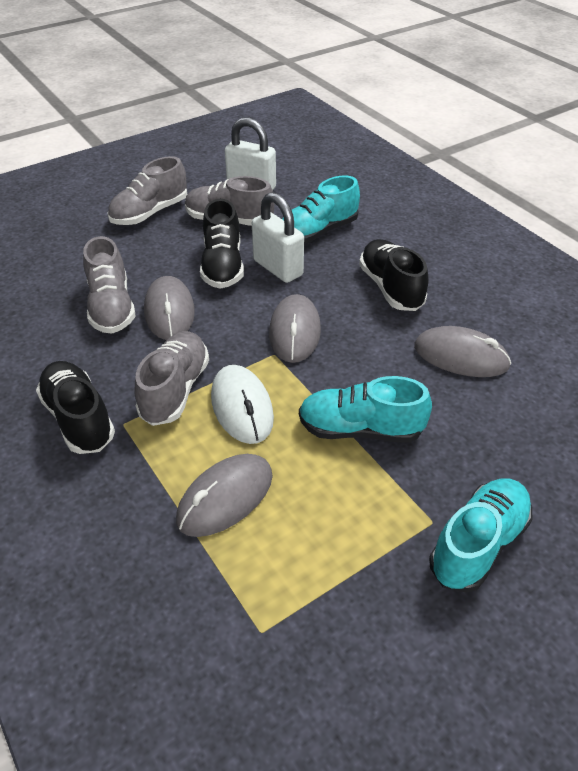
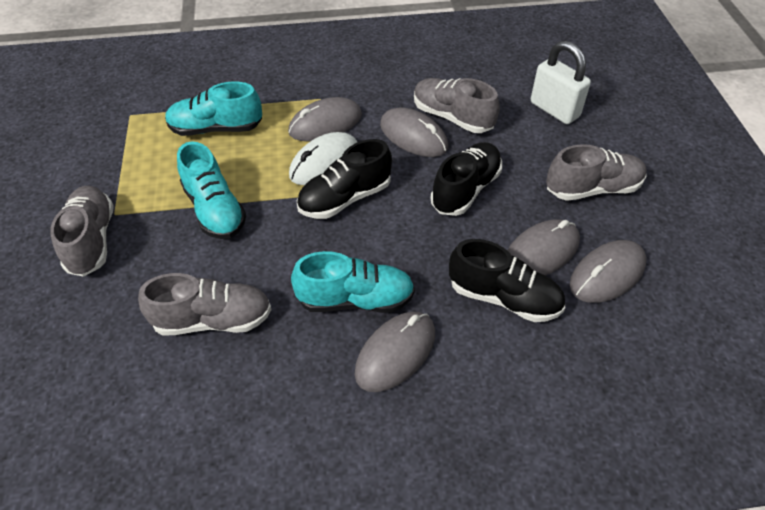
grey mouse: 4 -> 5
white padlock: 2 -> 1

